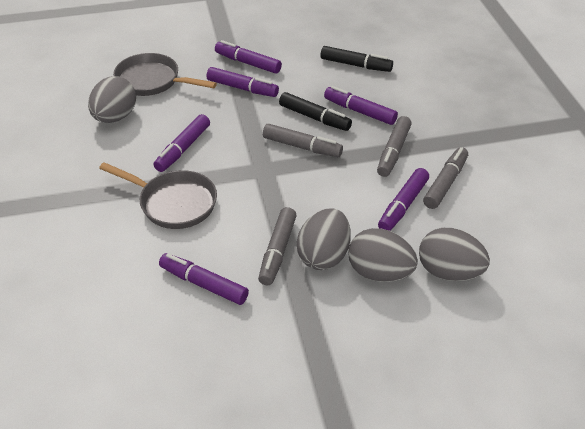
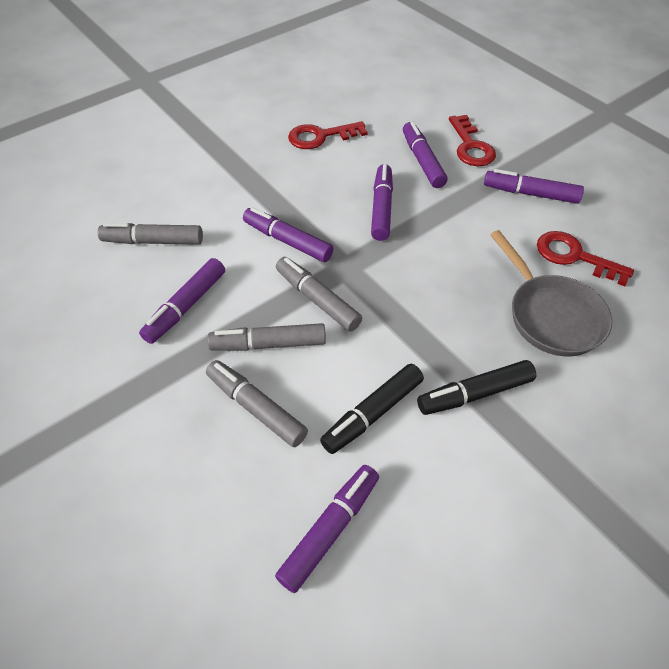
grey egg: 4 -> 0
grey pan: 2 -> 1
red key: 0 -> 3

